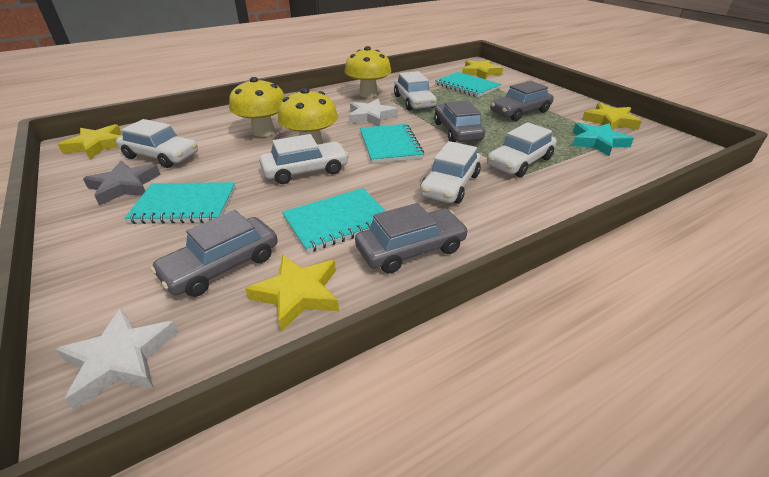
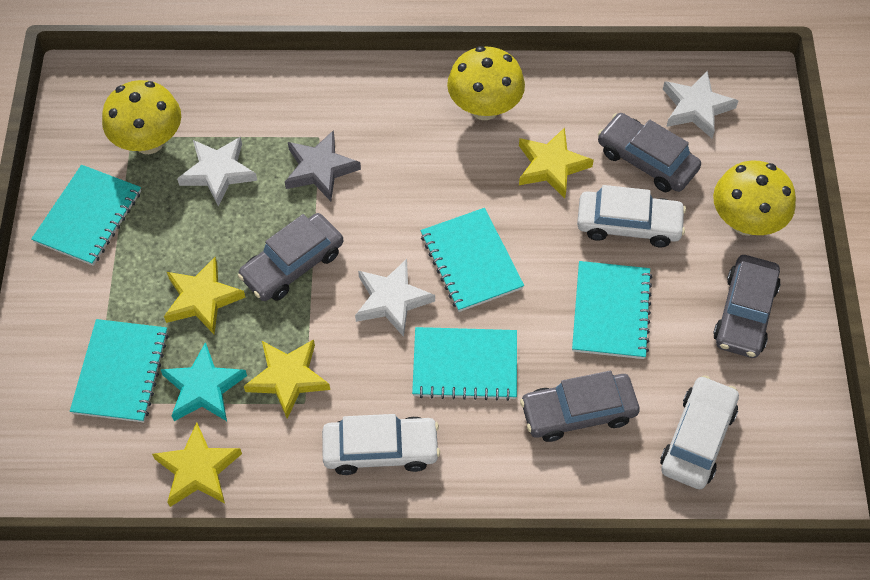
turquoise notebook: 4 -> 5
white car: 5 -> 3
white star: 2 -> 3

